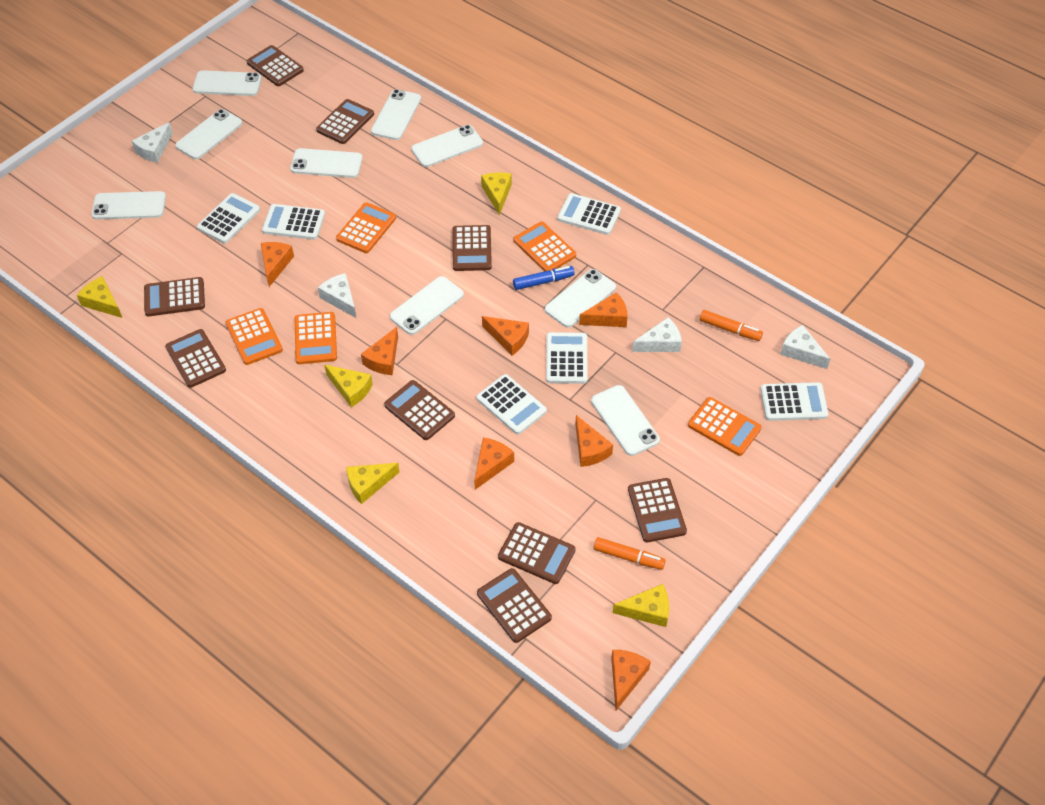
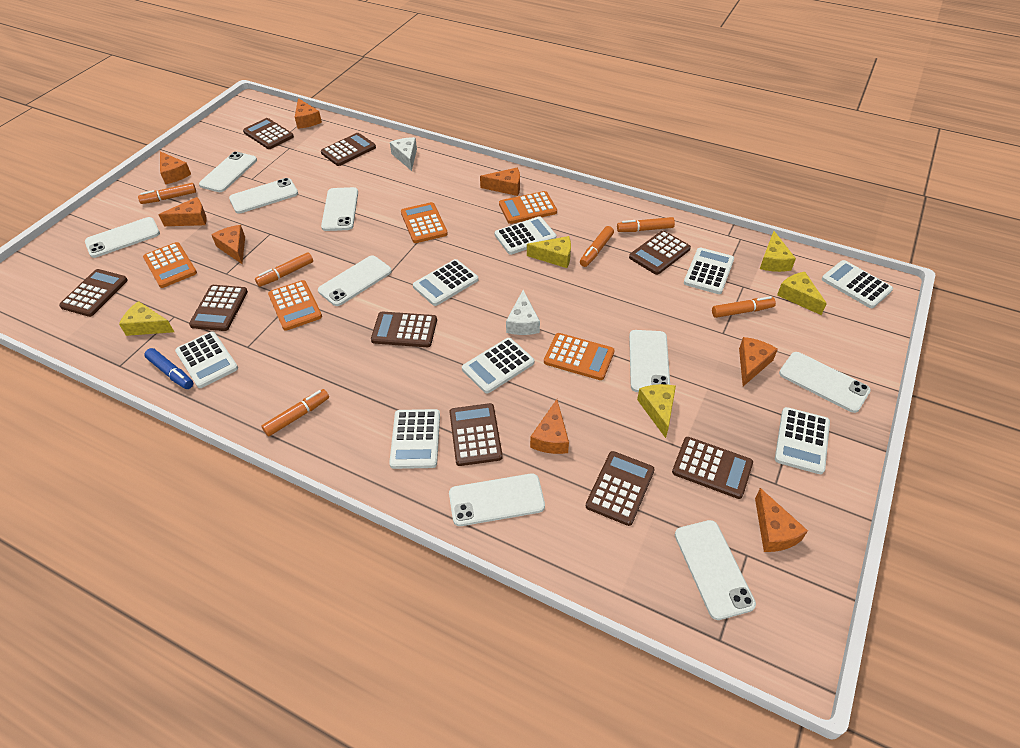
orange cheese: 7 -> 8
orange marker: 2 -> 6
white calculator: 6 -> 8
white cheese: 4 -> 2

